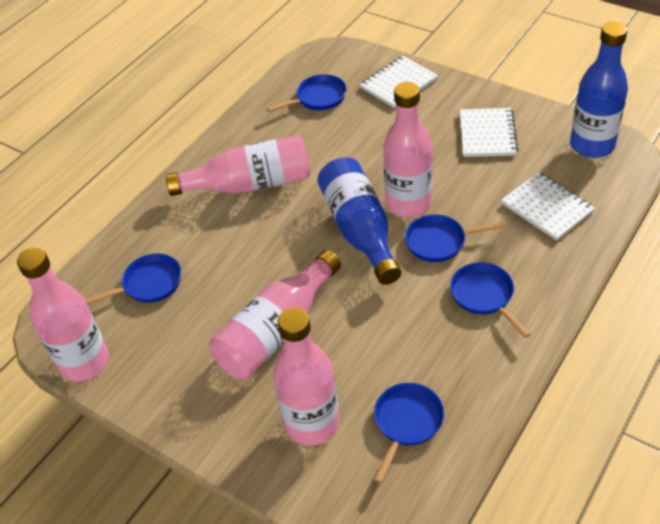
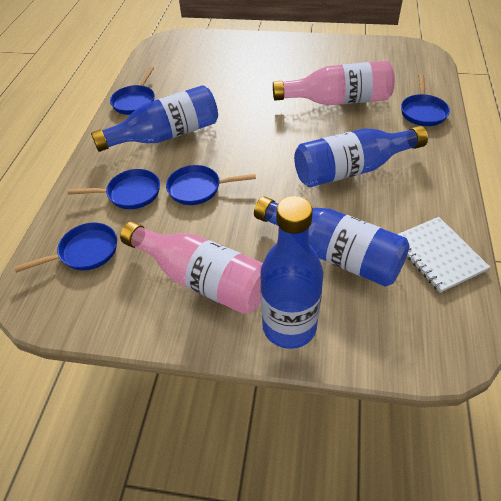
blue bottle: 2 -> 4
pink bottle: 5 -> 2
white notebook: 3 -> 1

